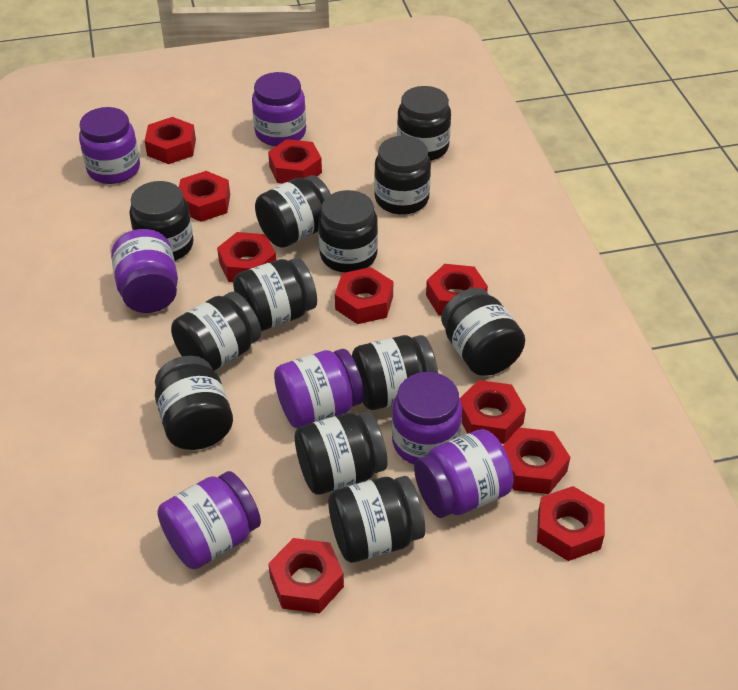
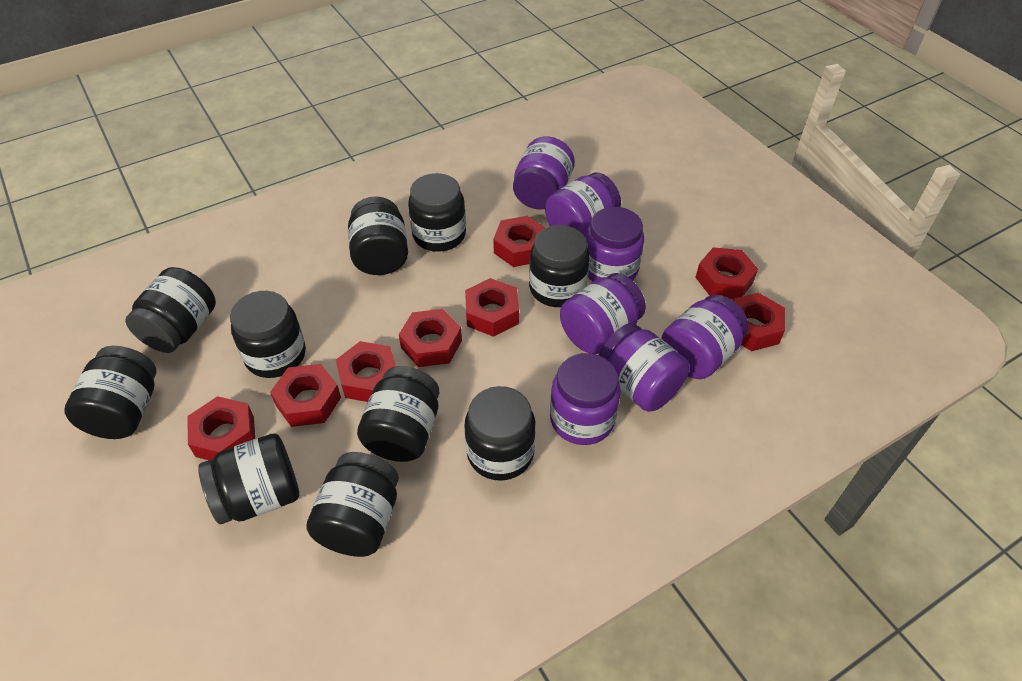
black jar: 12 -> 10
red nut: 10 -> 8

